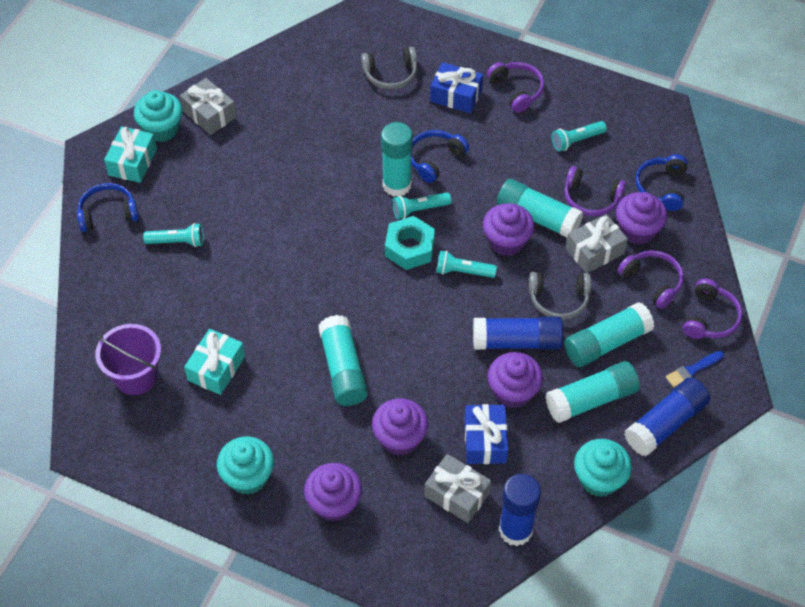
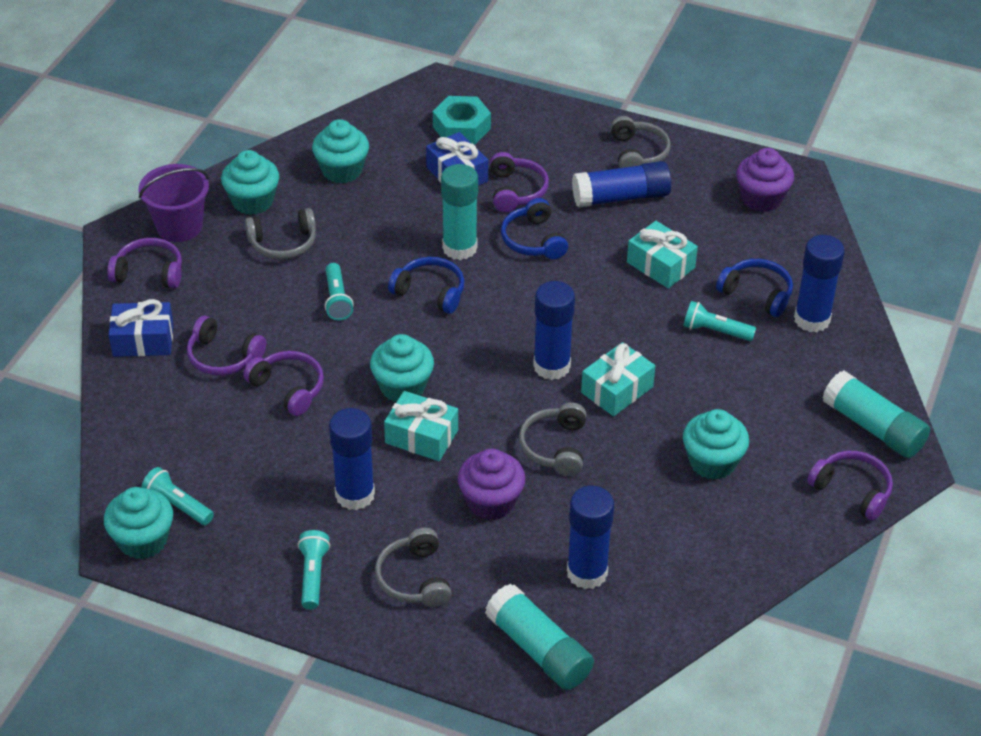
blue brush: 1 -> 0
blue glue stick: 3 -> 5
grey gift: 3 -> 0
grey headphones: 2 -> 4
purple cupcake: 5 -> 2
purple headphones: 4 -> 5
turquoise cupcake: 3 -> 5
turquoise gift: 2 -> 3
turquoise glue stick: 5 -> 3

